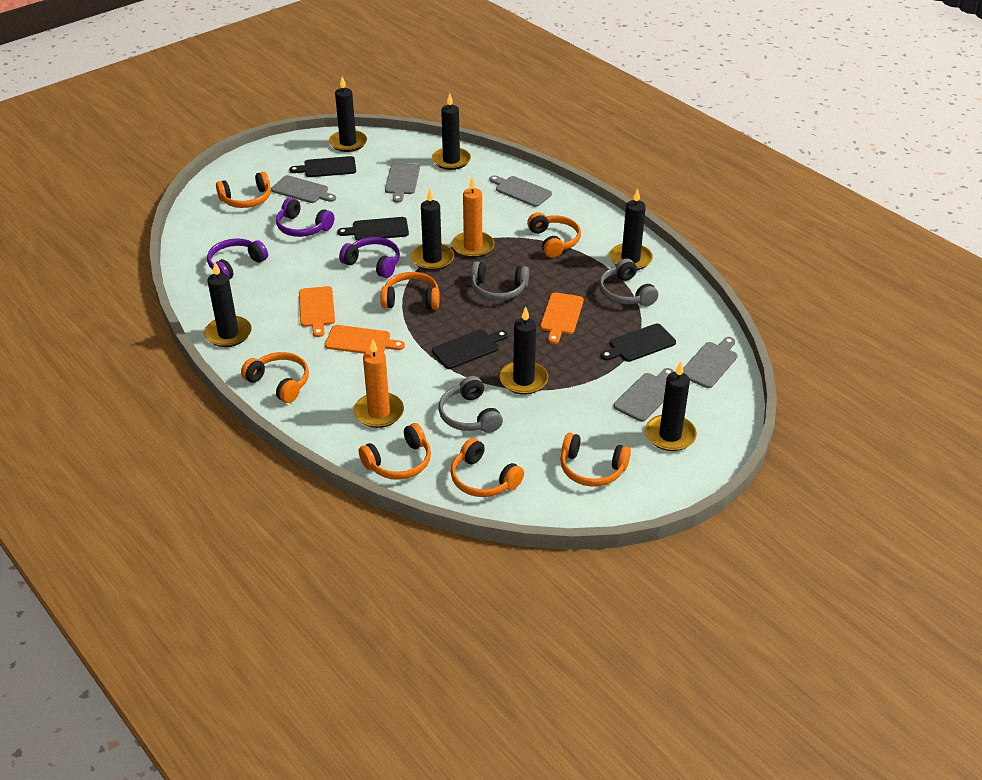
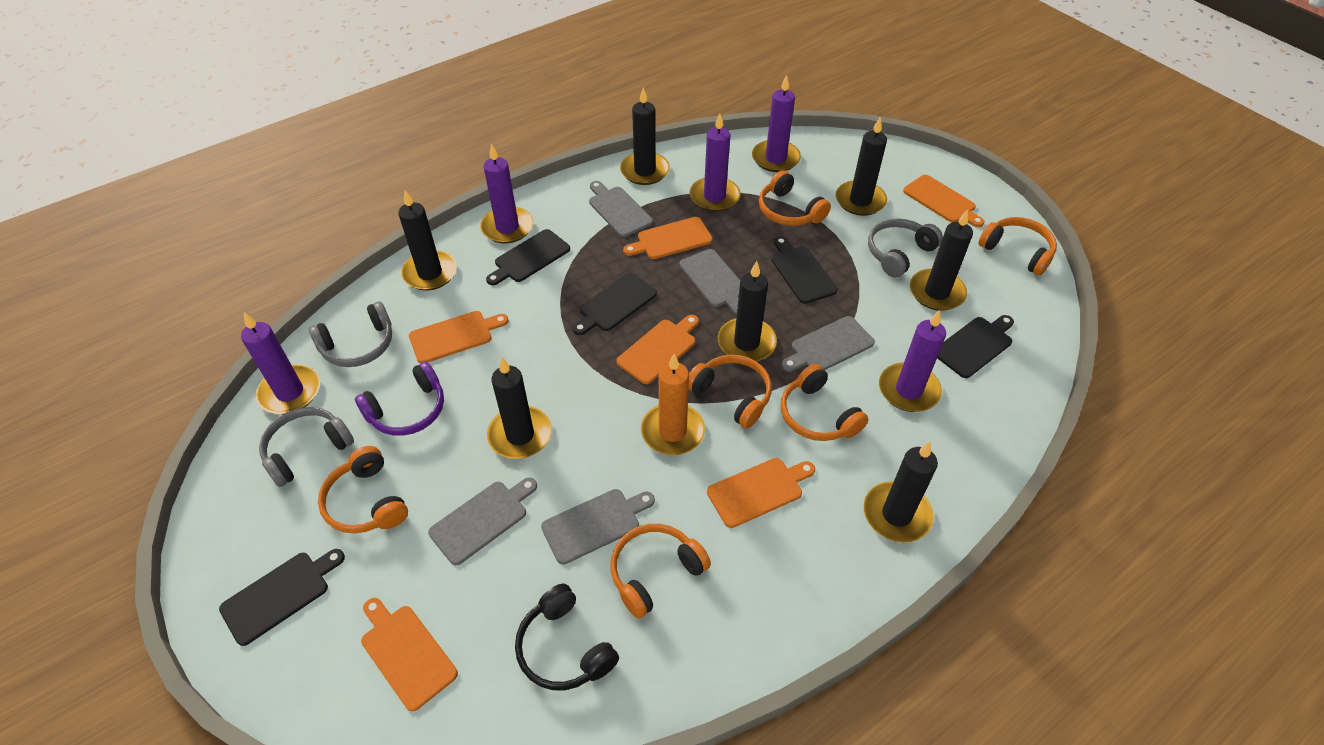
black cutting board: 4 -> 5
black headphones: 0 -> 1
orange candle: 2 -> 1
orange cutting board: 3 -> 6
orange headphones: 7 -> 6
purple candle: 0 -> 5
purple headphones: 3 -> 1

